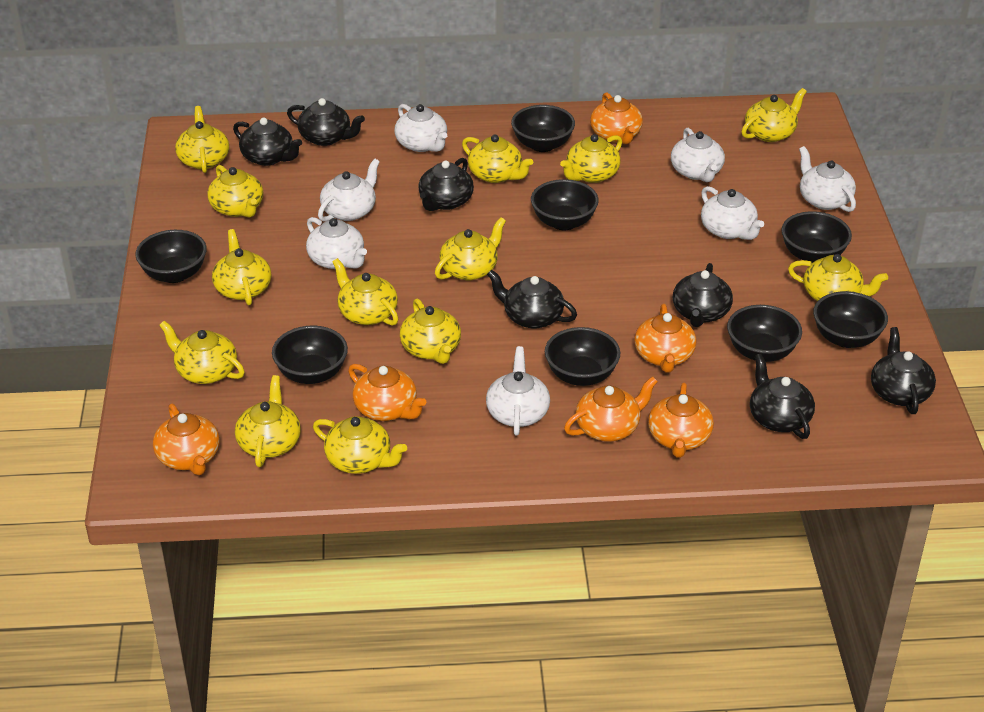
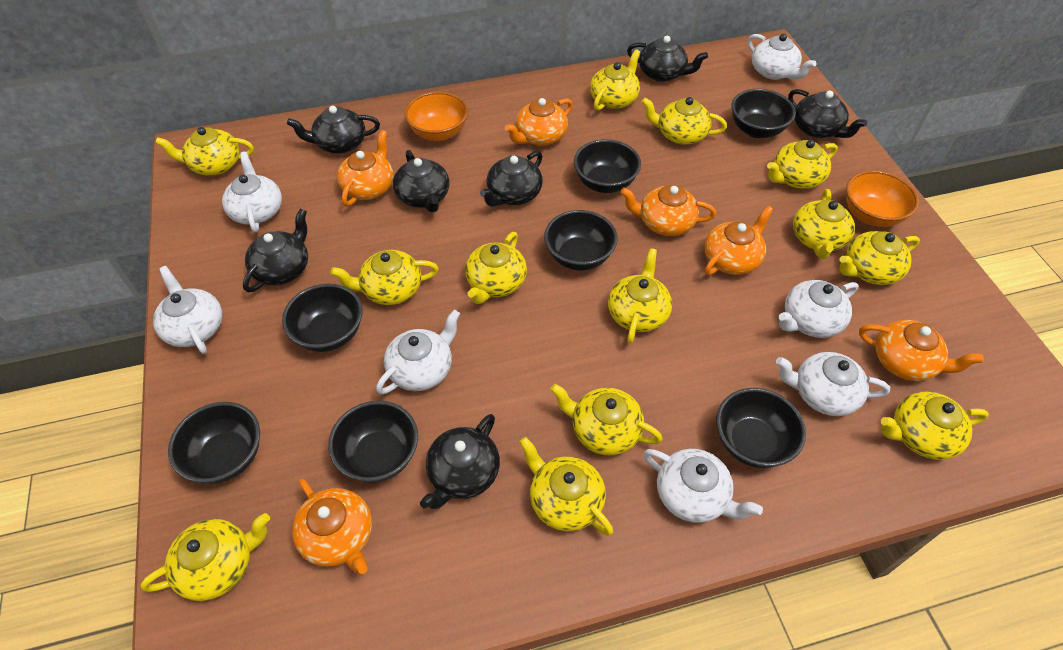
black bowl: 8 -> 7
orange bowl: 0 -> 2

